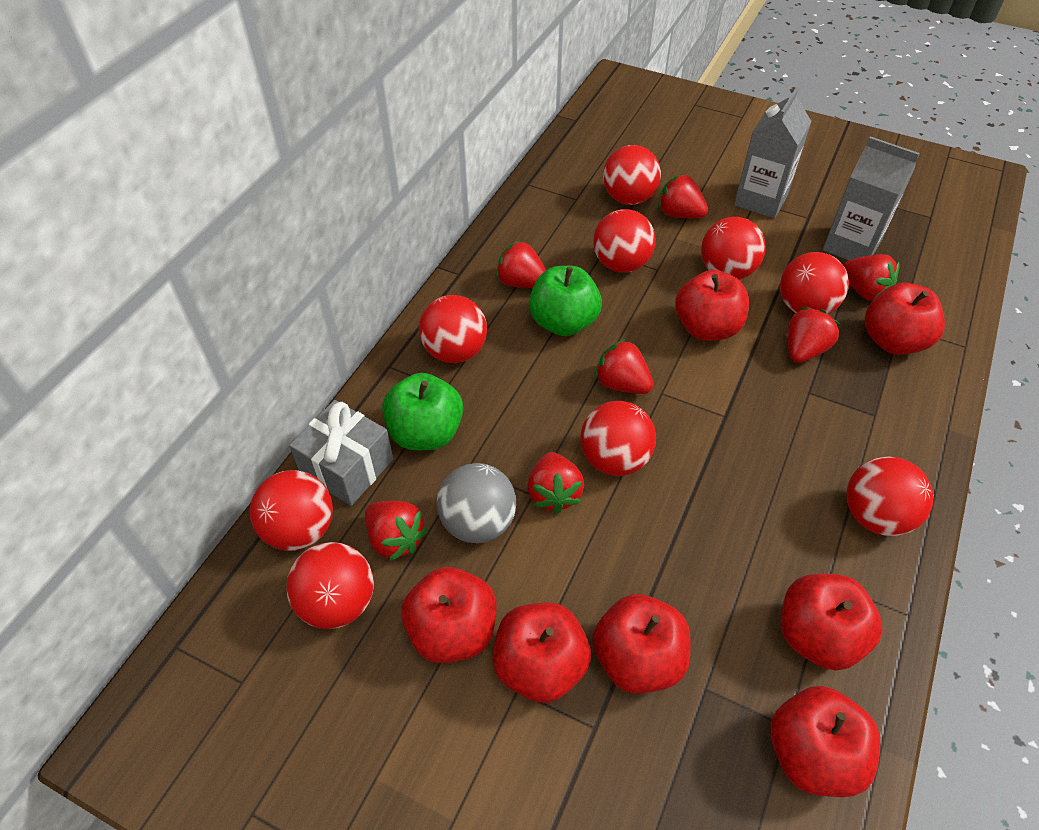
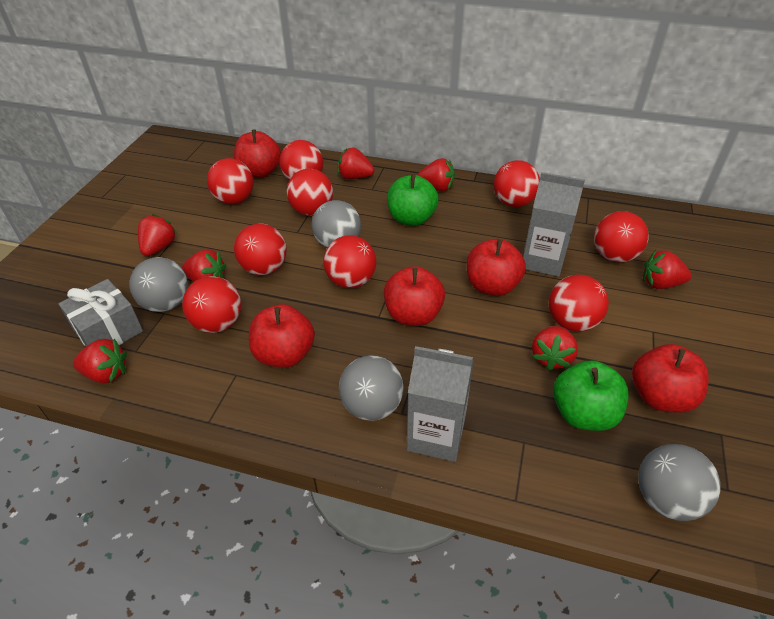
grey ball: 1 -> 4
red apple: 7 -> 5

